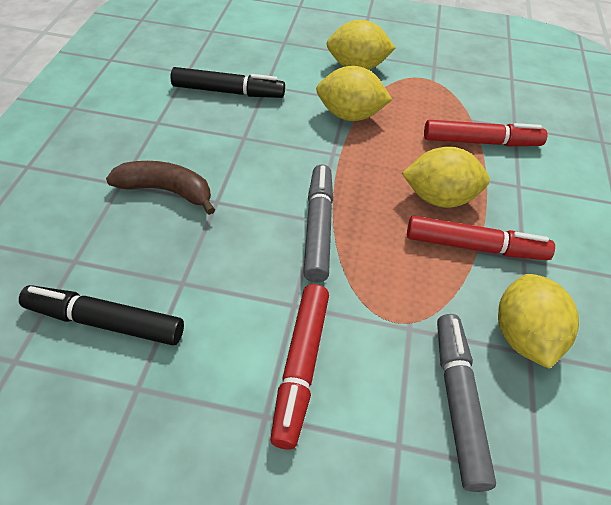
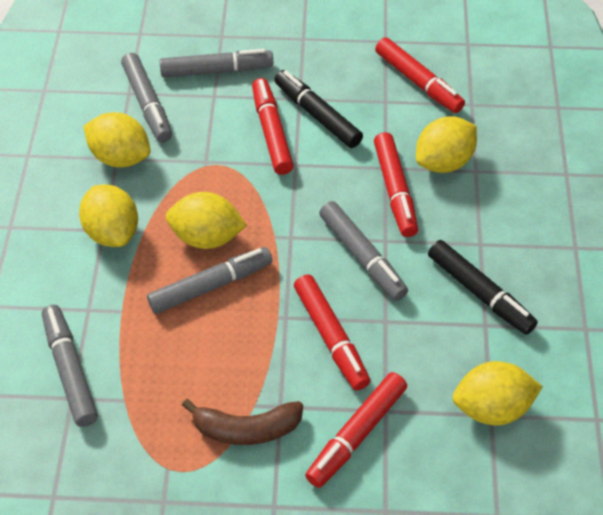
grey marker: 2 -> 5
red marker: 3 -> 5
yellow lemon: 4 -> 5

